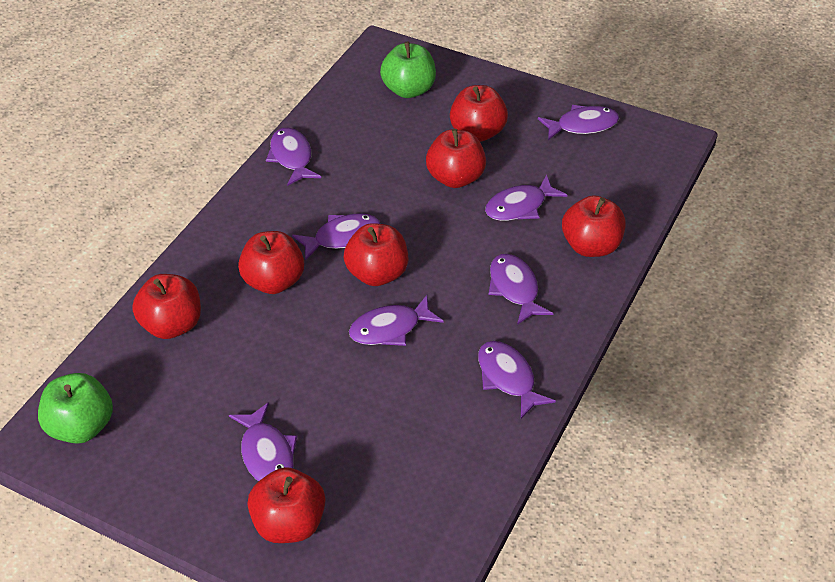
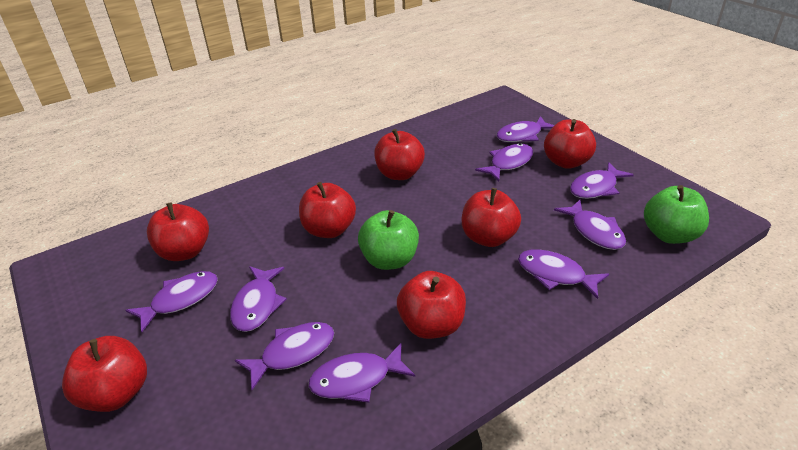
purple fish: 8 -> 9

